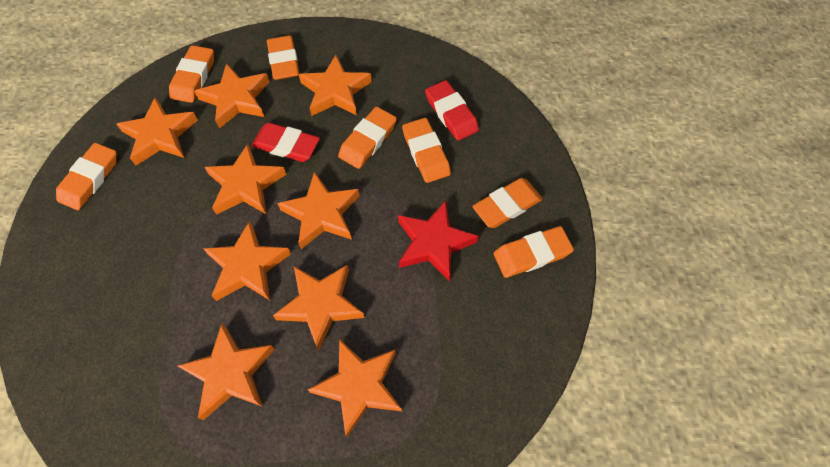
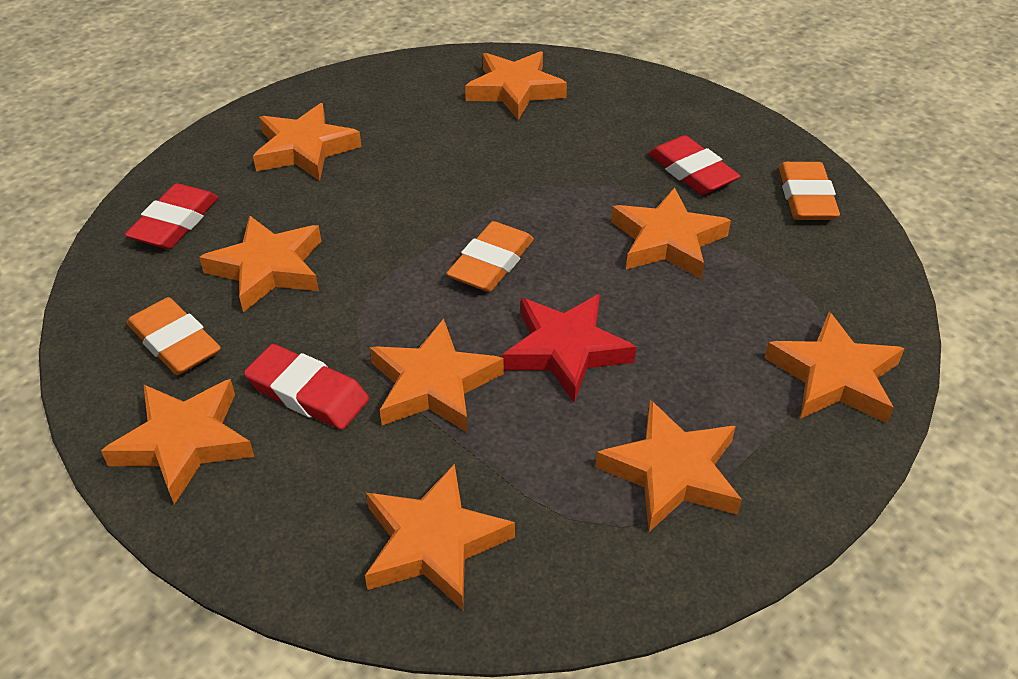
orange eraser: 7 -> 3
red eraser: 2 -> 3

